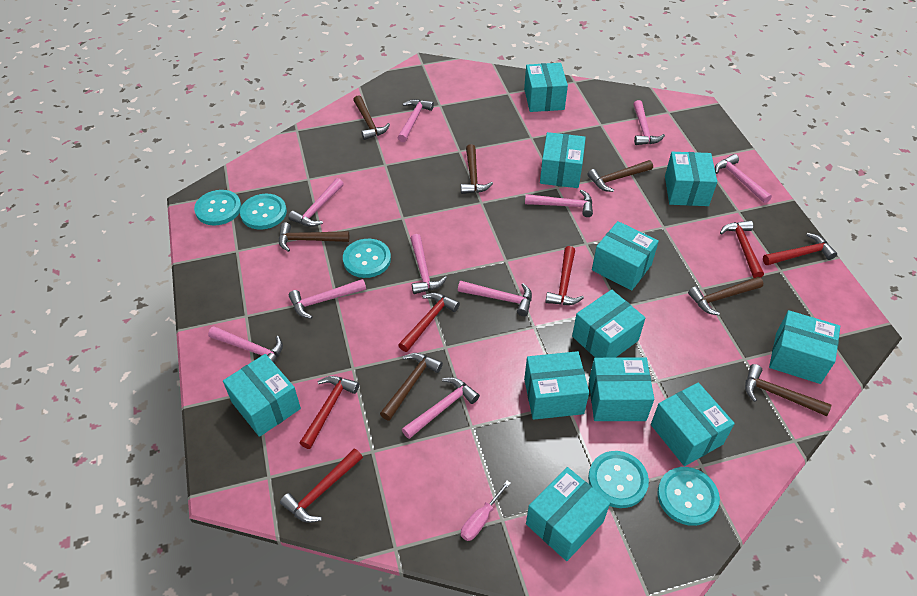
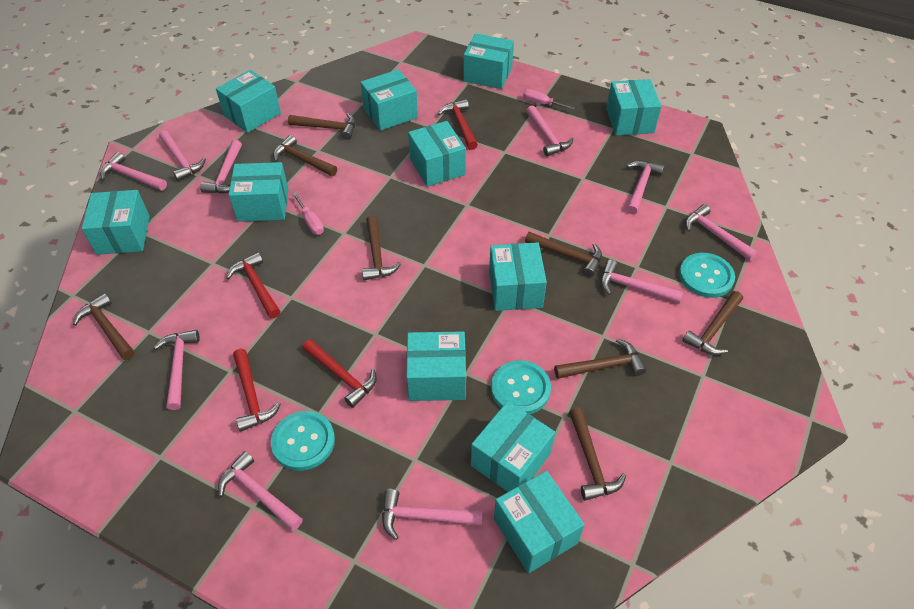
brown hammer: 7 -> 8
pink screwdriver: 1 -> 2
red hammer: 6 -> 4
turquoise button: 5 -> 3

